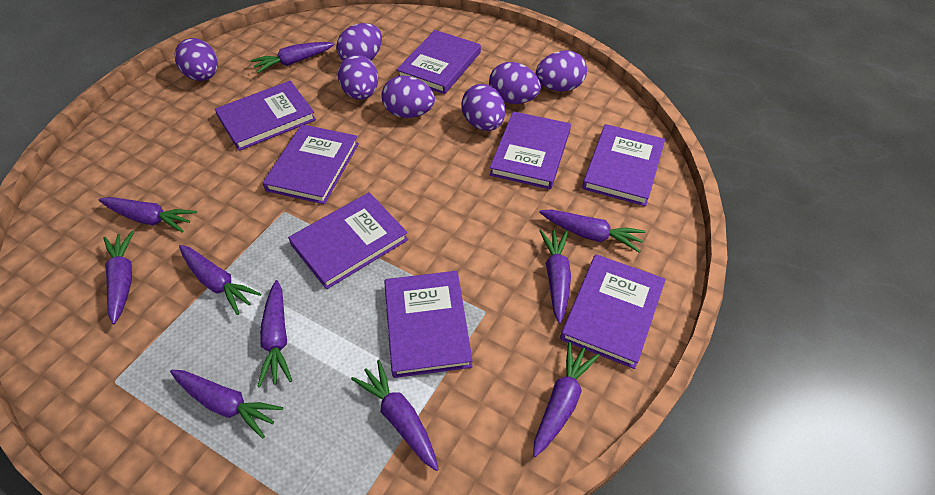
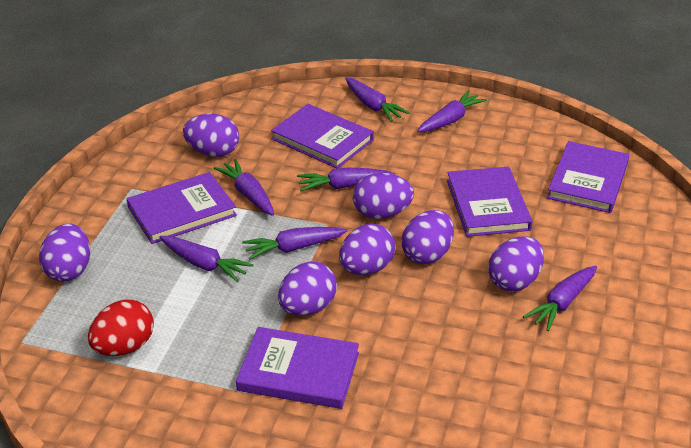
purple book: 8 -> 5
purple carrot: 10 -> 7
red egg: 0 -> 1

